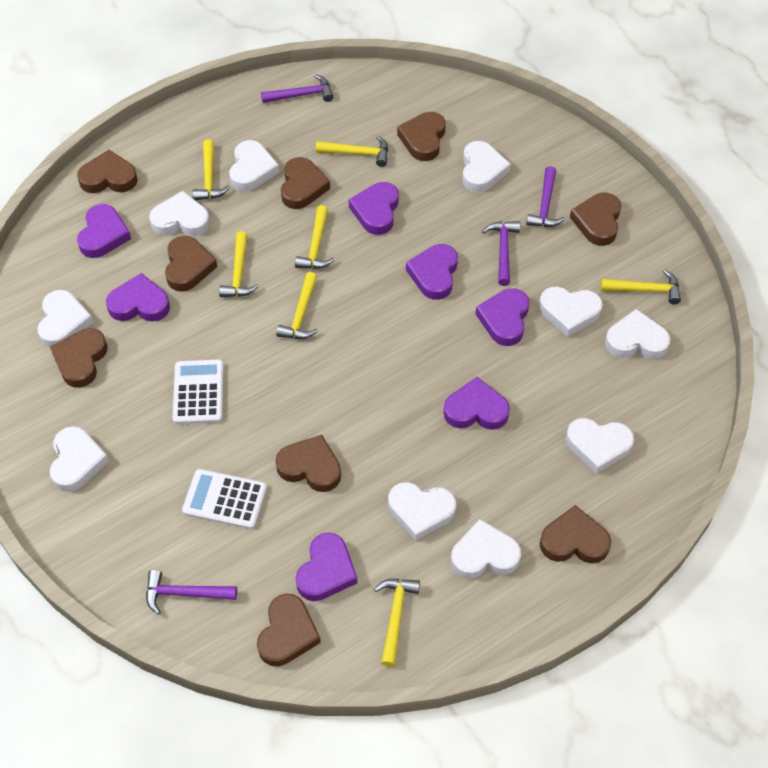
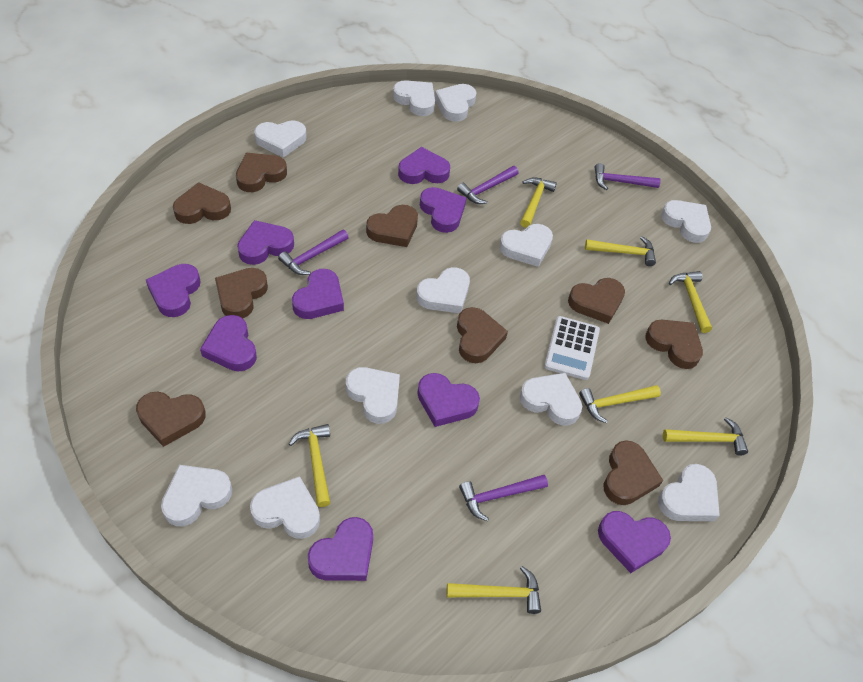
purple heart: 7 -> 9
white calculator: 2 -> 1
white heart: 10 -> 11

